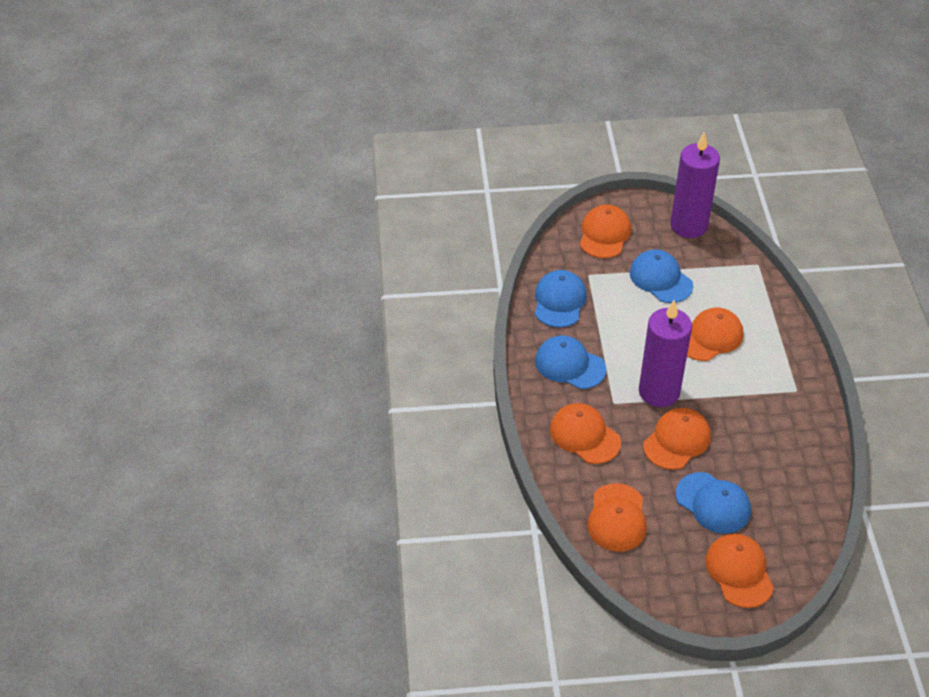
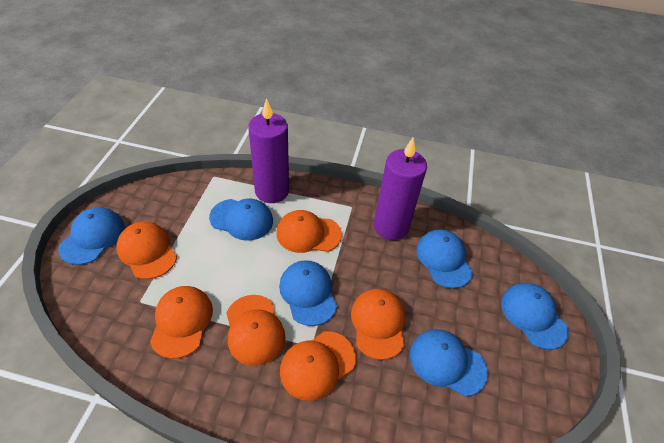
blue cap: 4 -> 6

